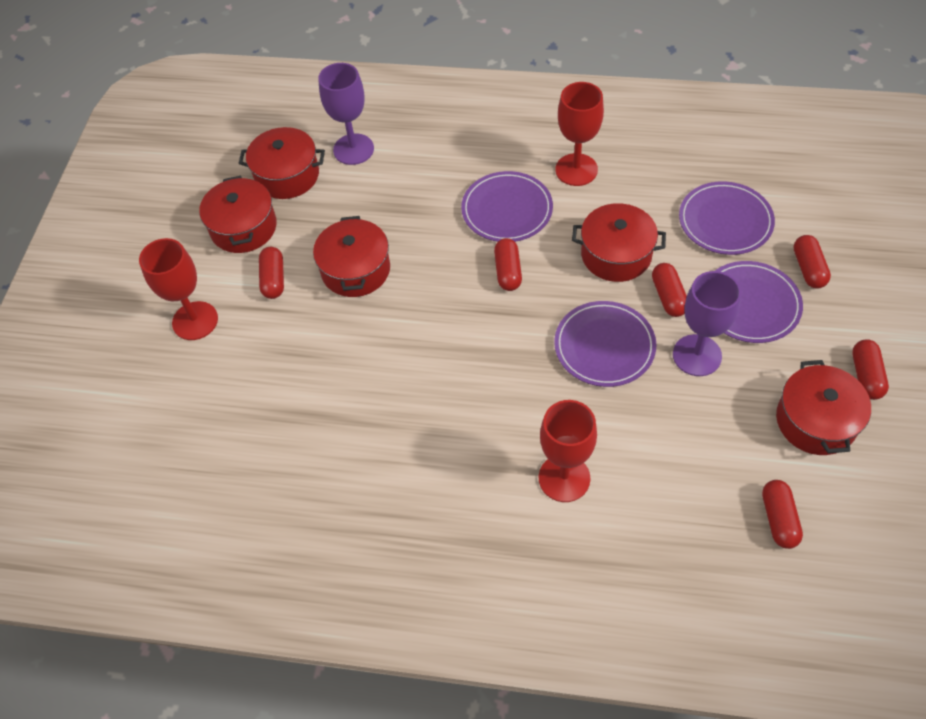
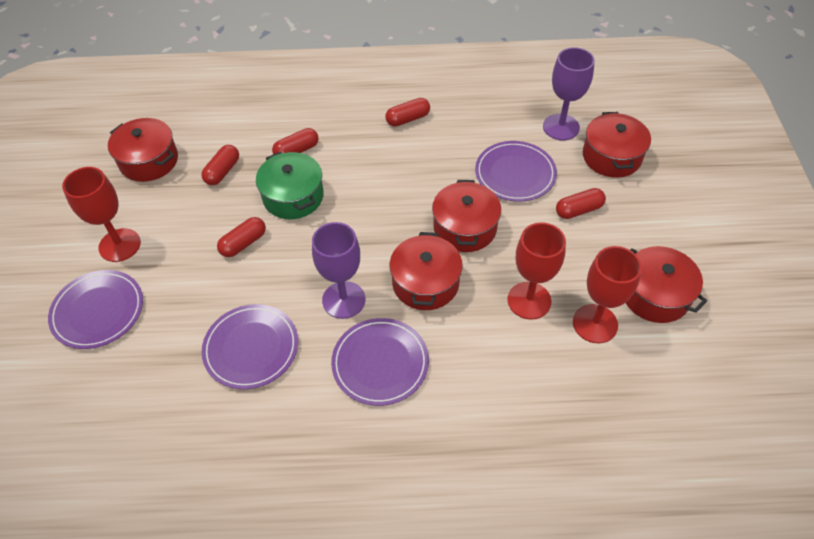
green pot: 0 -> 1
red capsule: 6 -> 5

